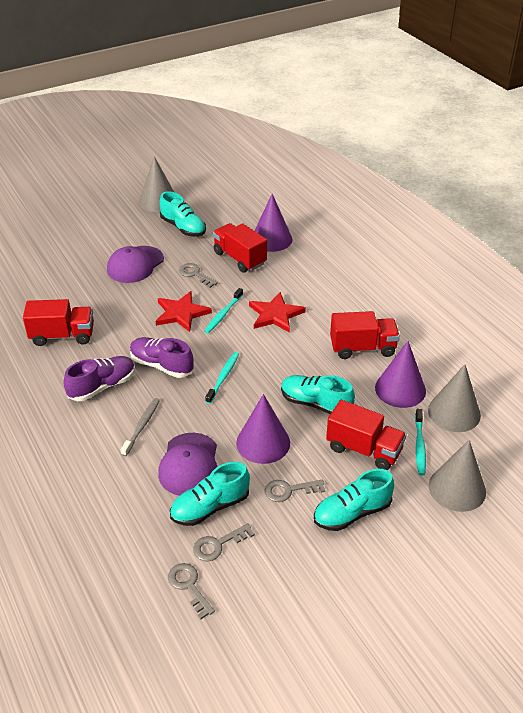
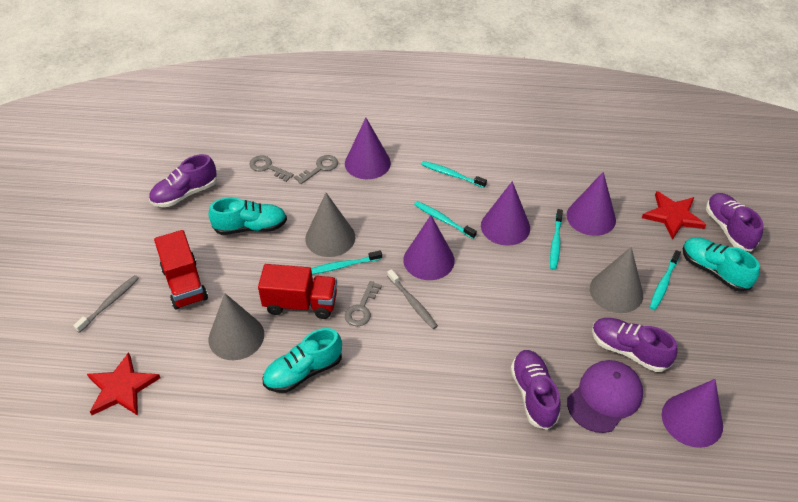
grey key: 4 -> 3
grey toothbrush: 1 -> 2
purple cap: 2 -> 1
purple cone: 3 -> 5
purple shoe: 2 -> 4
red truck: 4 -> 2
turquoise shoe: 4 -> 3
turquoise toothbrush: 3 -> 5

